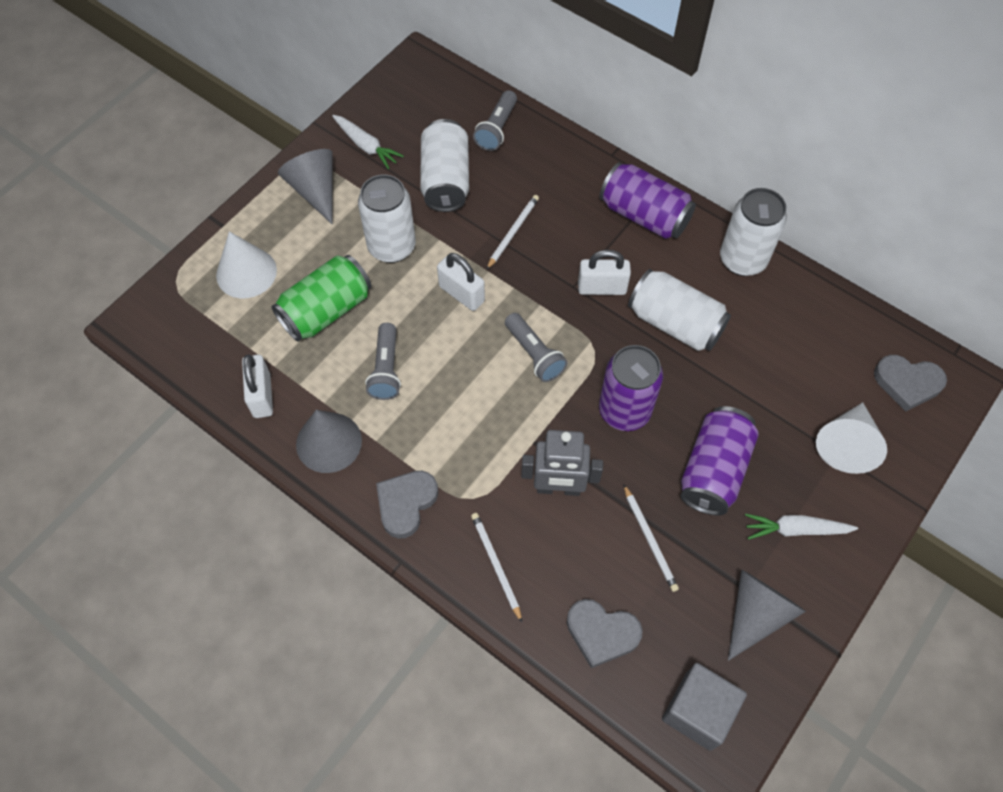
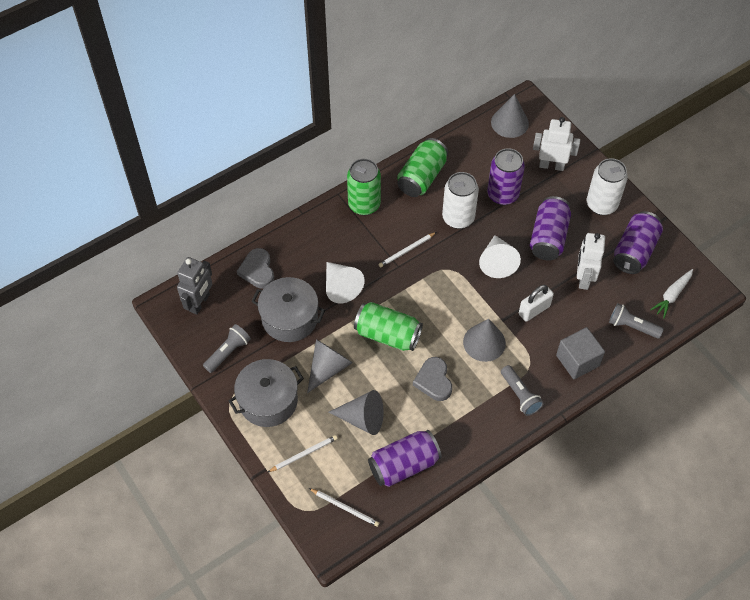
green can: 1 -> 3
grey cone: 3 -> 4
grey heart: 3 -> 2
grey pot: 0 -> 2
purple can: 3 -> 4
white can: 4 -> 2
white carrot: 2 -> 1
white padlock: 3 -> 1
white robot: 0 -> 2

